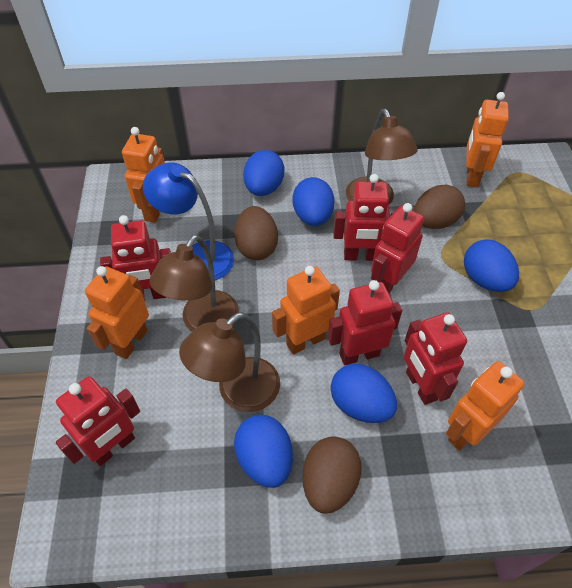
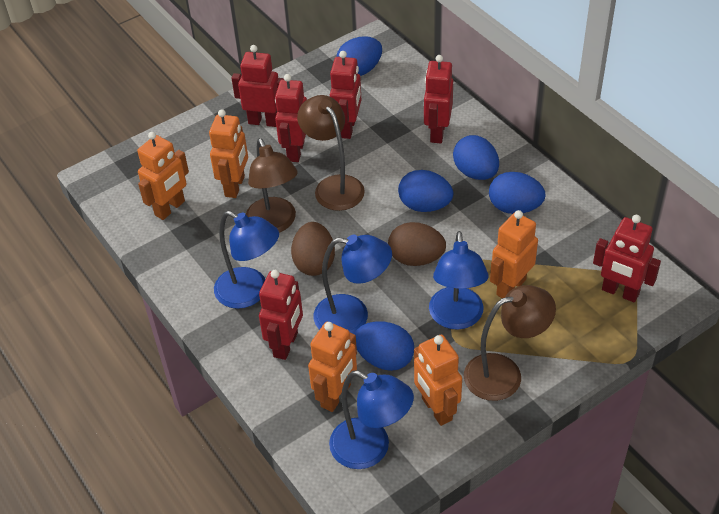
blue lamp: 1 -> 4
brown egg: 3 -> 2

